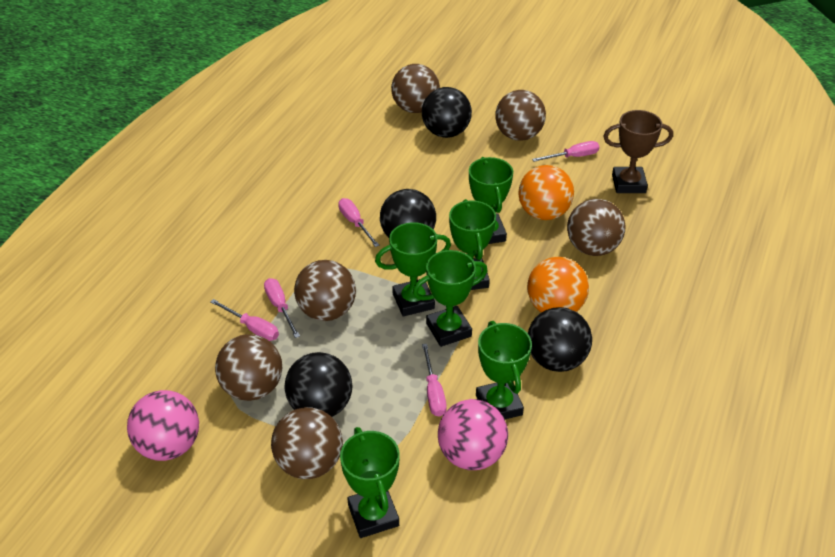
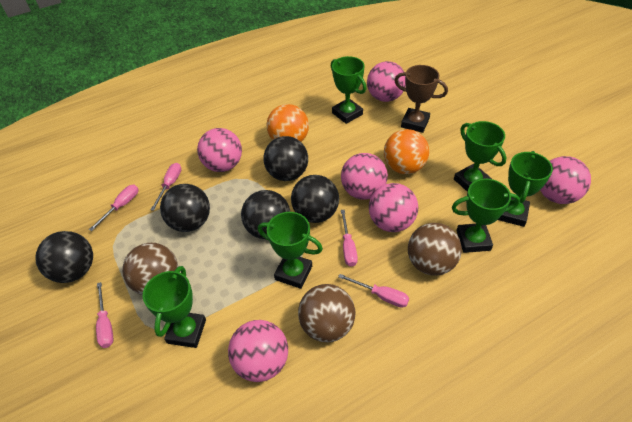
black ball: 4 -> 5
brown ball: 6 -> 3
pink ball: 2 -> 6

